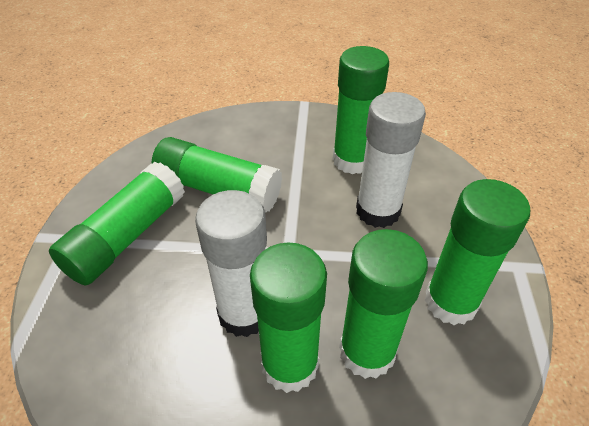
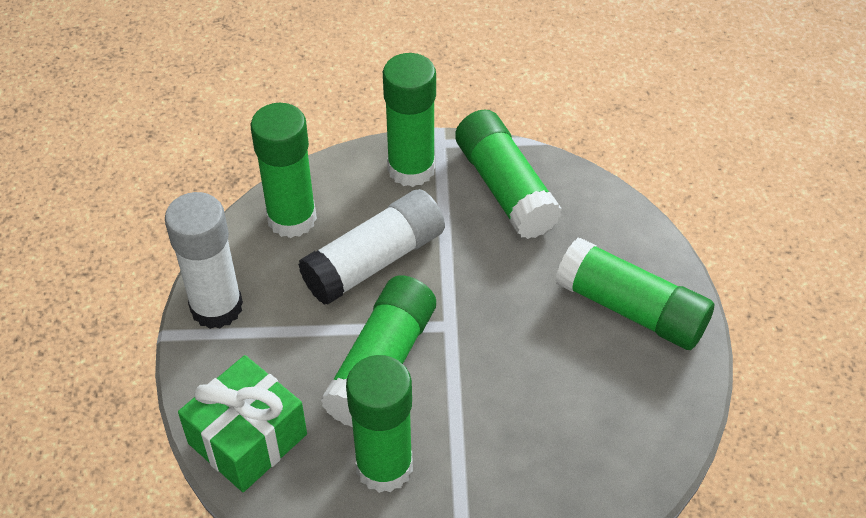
green gift: 0 -> 1

